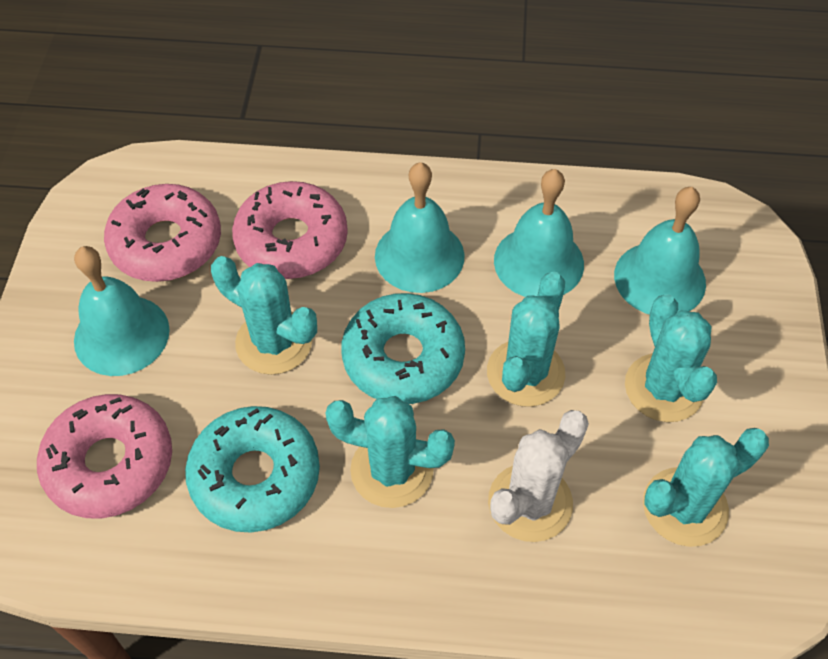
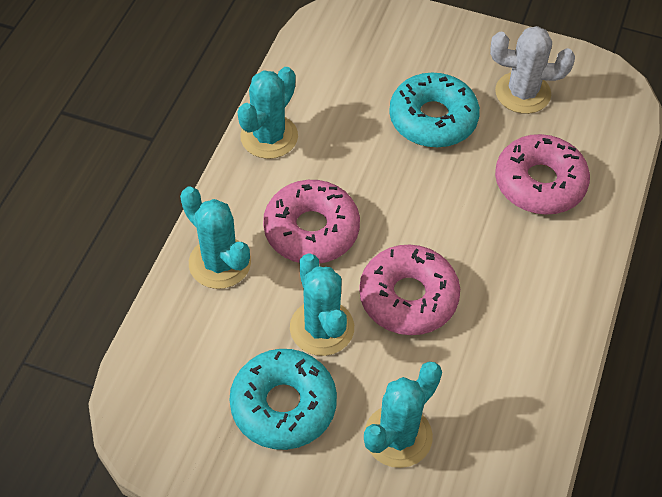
turquoise bell: 4 -> 0
turquoise cactus: 5 -> 4

